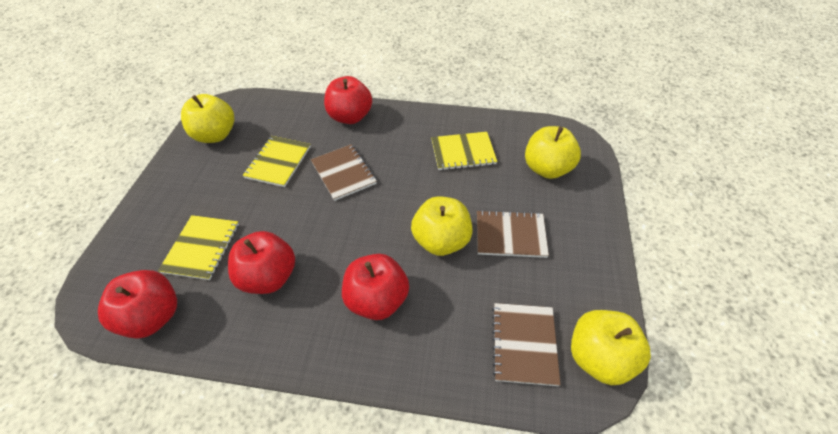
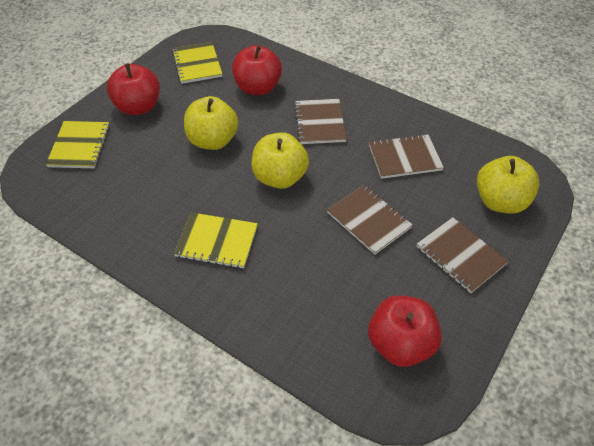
brown notebook: 3 -> 4
red apple: 4 -> 3
yellow apple: 4 -> 3

